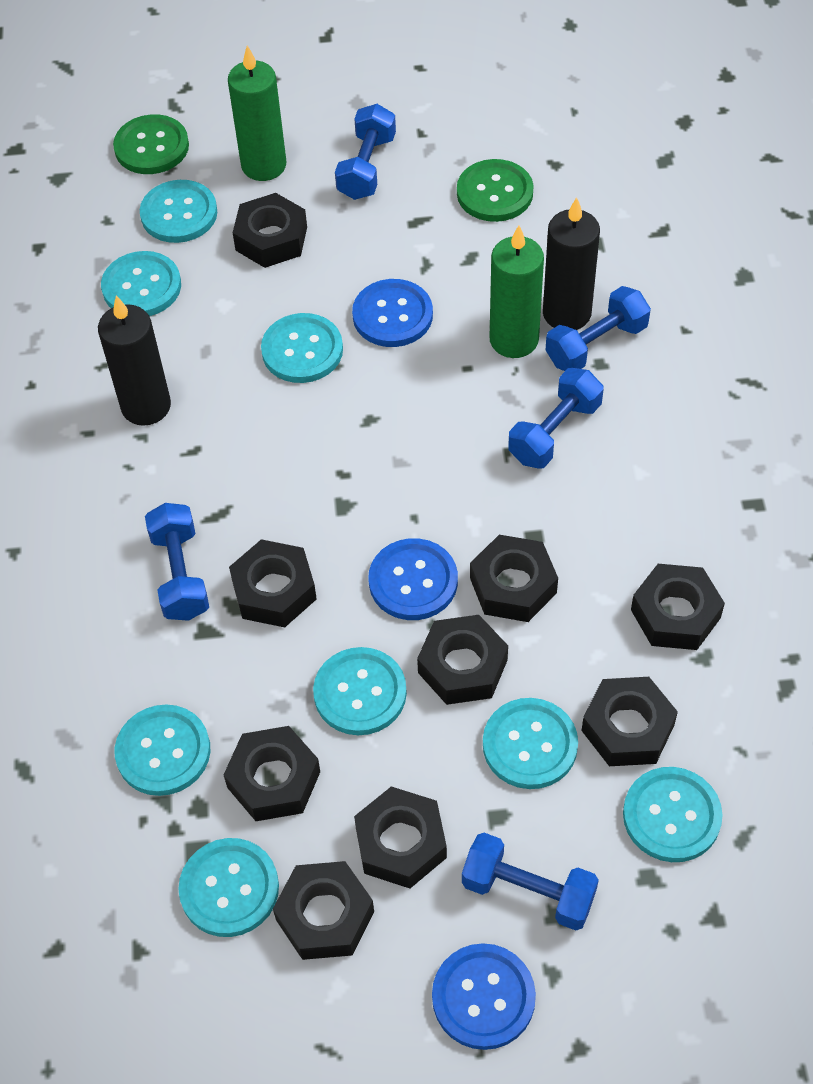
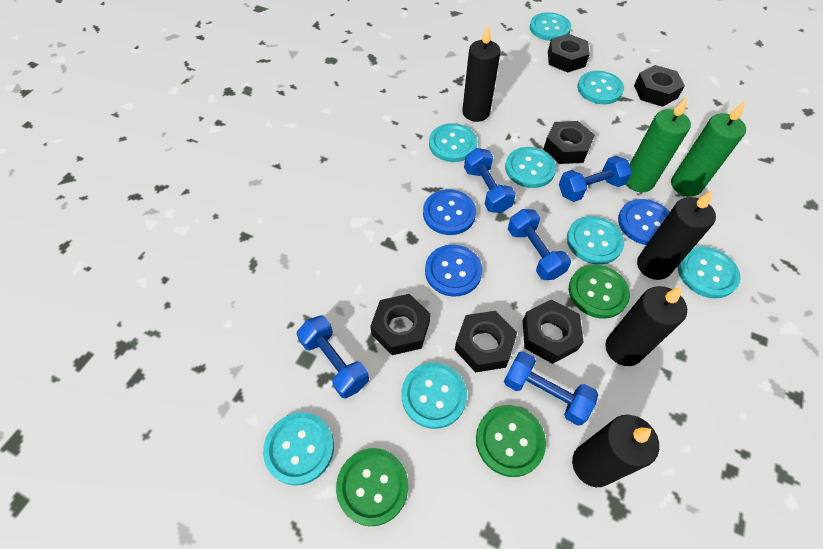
black candle: 2 -> 4
black nut: 9 -> 6
green button: 2 -> 3

